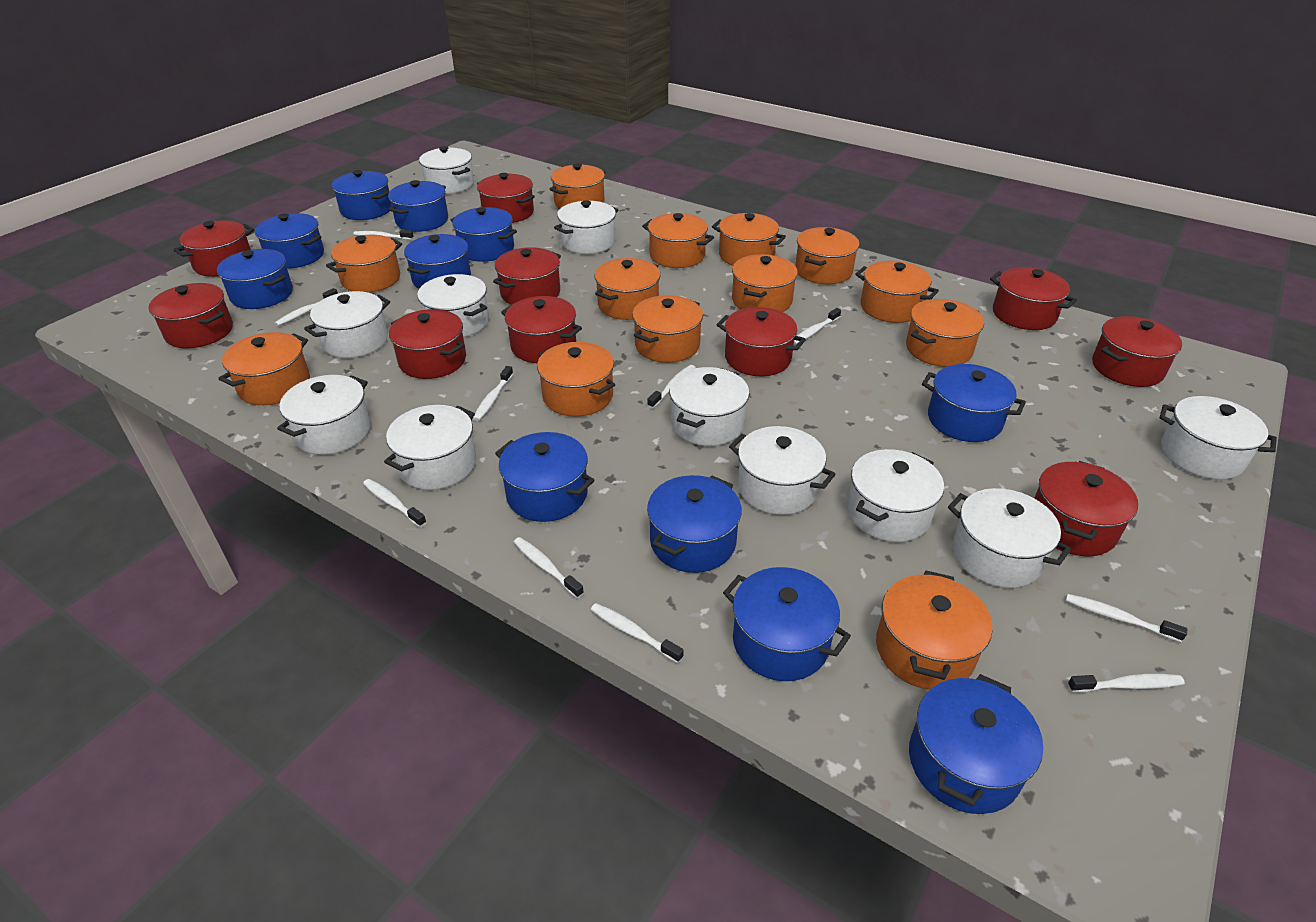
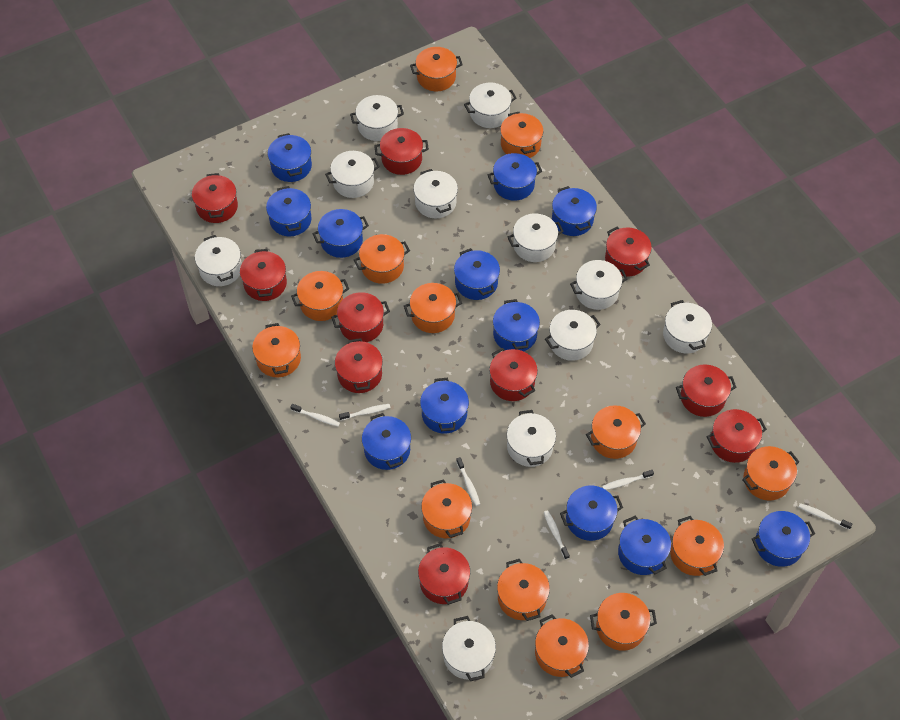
blue pot: 11 -> 12
white toothbrush: 10 -> 6

